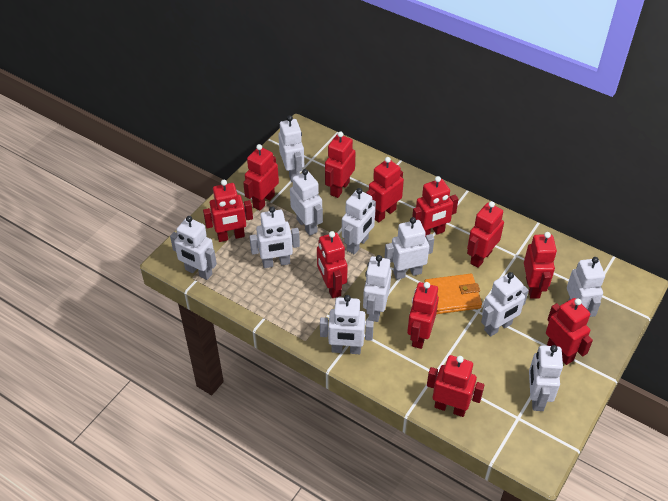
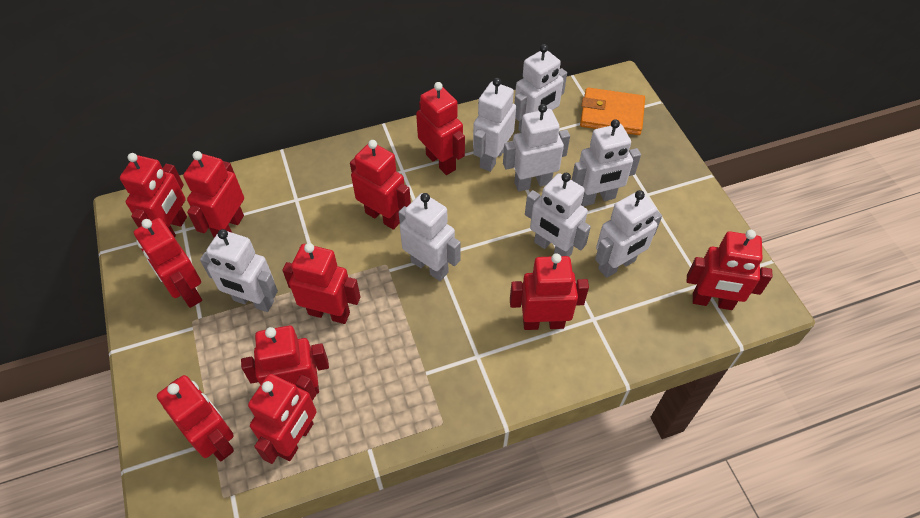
white robot: 11 -> 8

